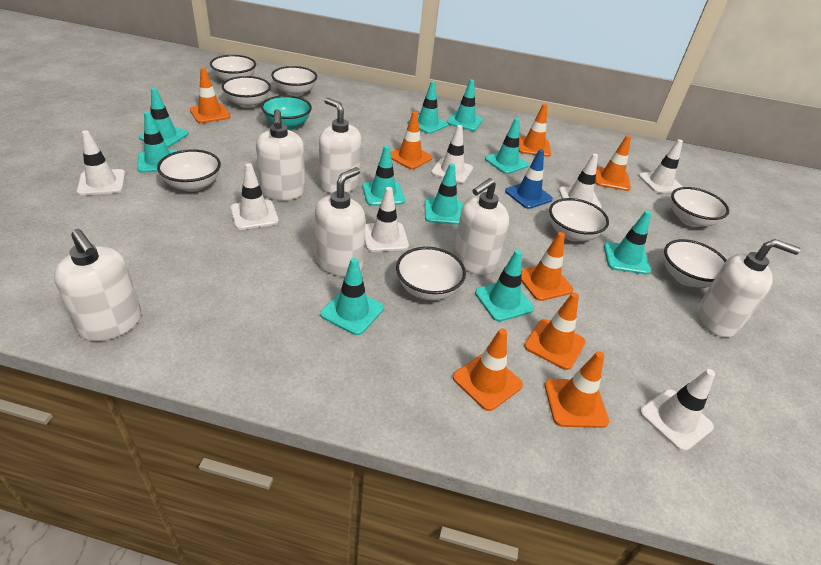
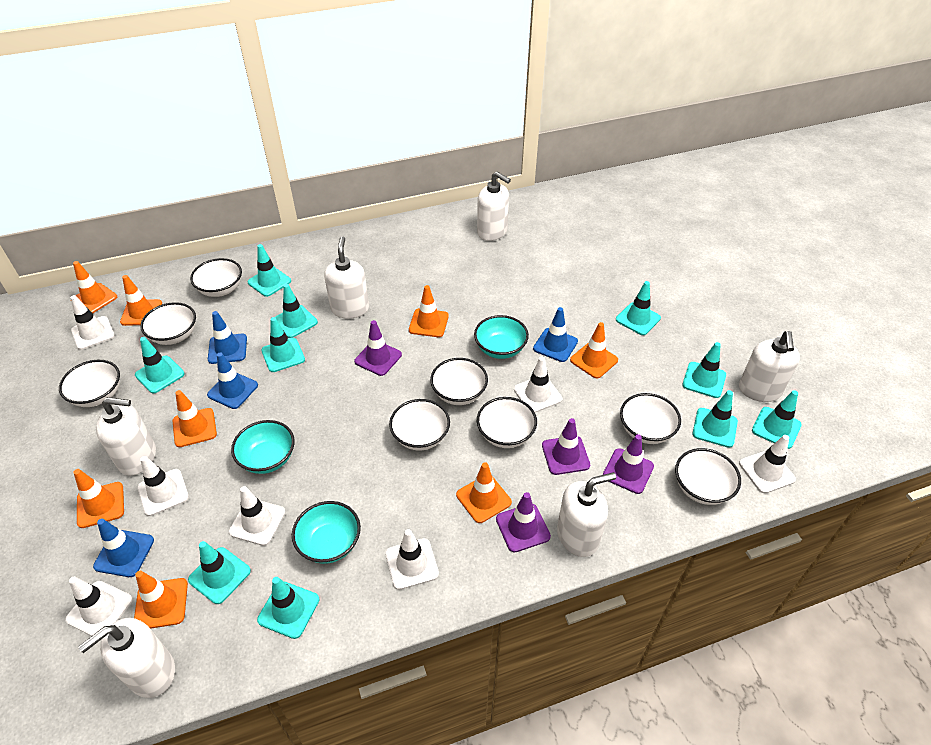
blue traffic cone: 1 -> 4
purple traffic cone: 0 -> 4
turquoise bowl: 1 -> 3

